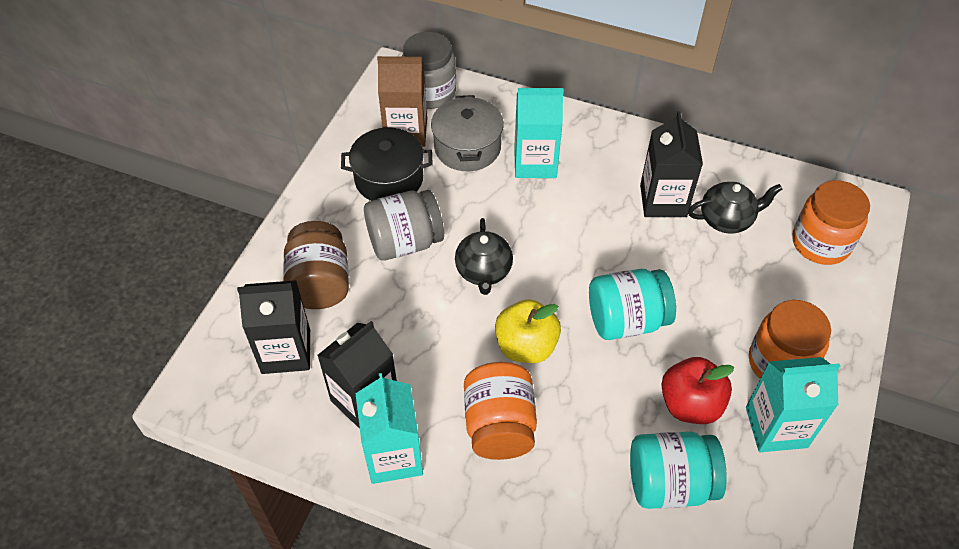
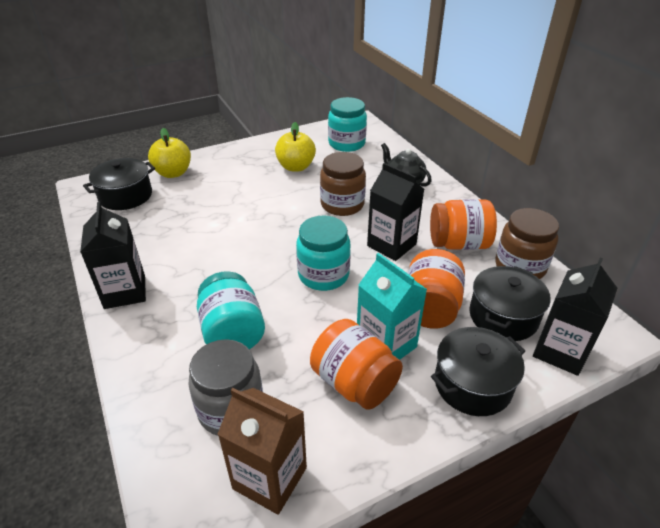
black pot: 1 -> 3
black teapot: 2 -> 1
brown jar: 1 -> 2
grey jar: 2 -> 1
grey pot: 1 -> 0
red apple: 1 -> 0
turquoise carton: 3 -> 1
turquoise jar: 2 -> 3
yellow apple: 1 -> 2

